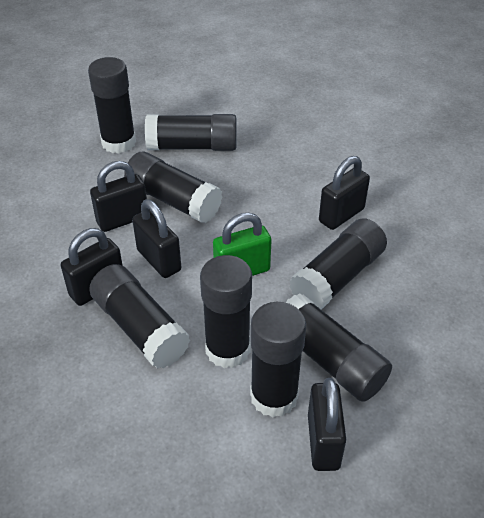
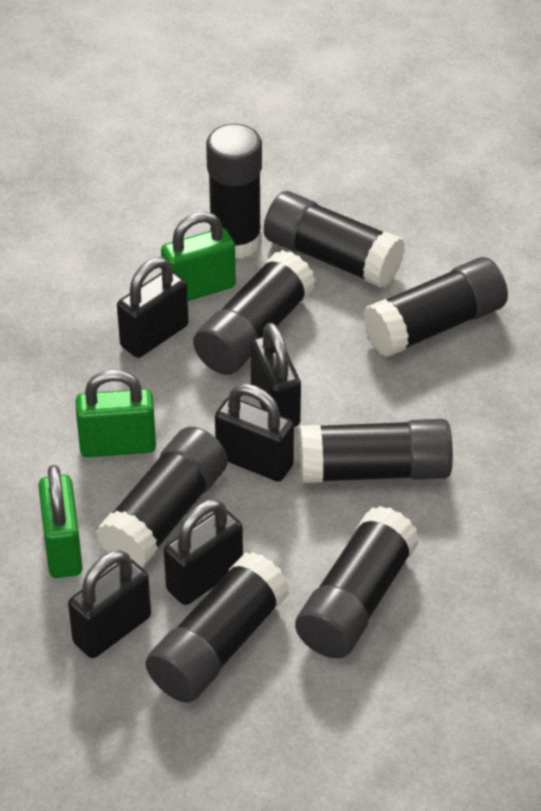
green padlock: 1 -> 3

